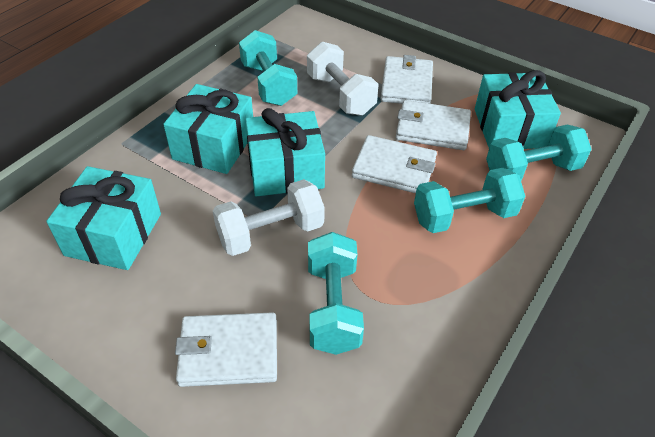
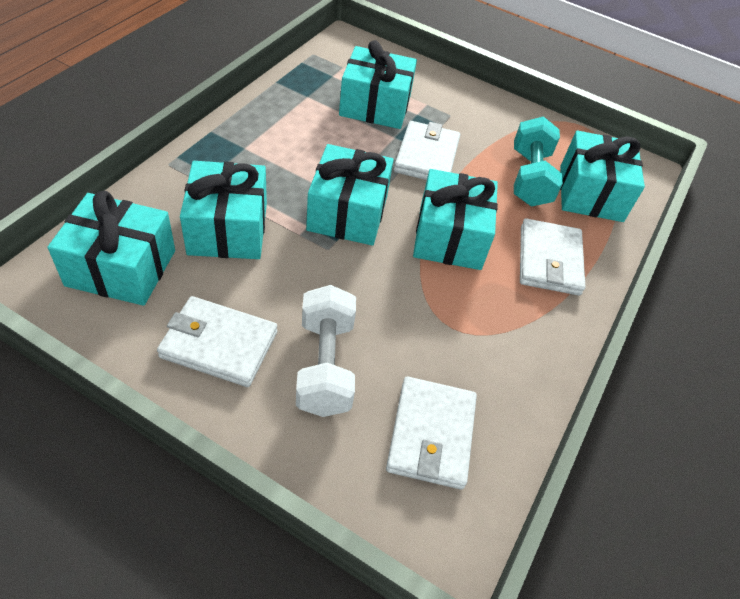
turquoise dumbbell: 4 -> 1
turquoise gift: 4 -> 6
white dumbbell: 2 -> 1

